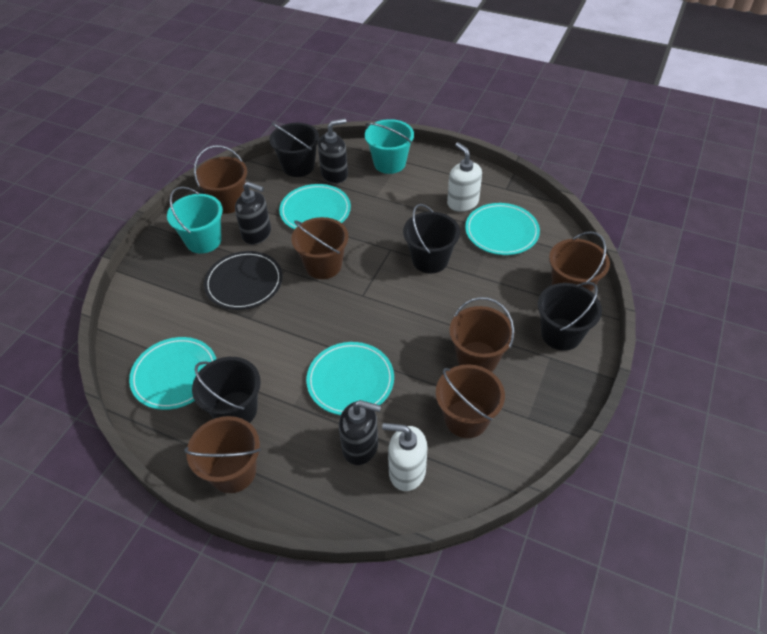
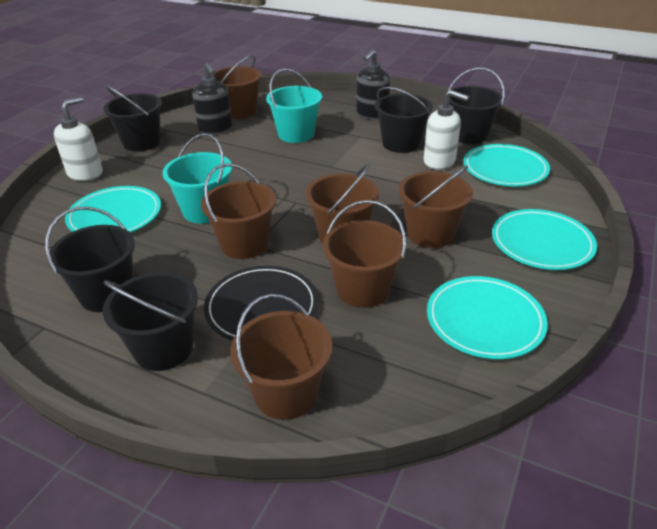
black bucket: 4 -> 5
black soap dispenser: 3 -> 2

